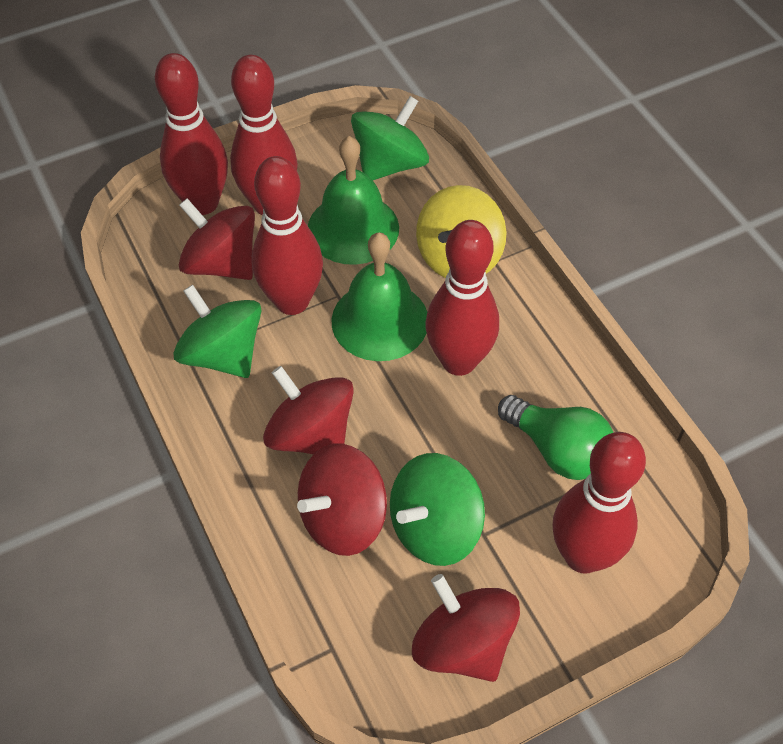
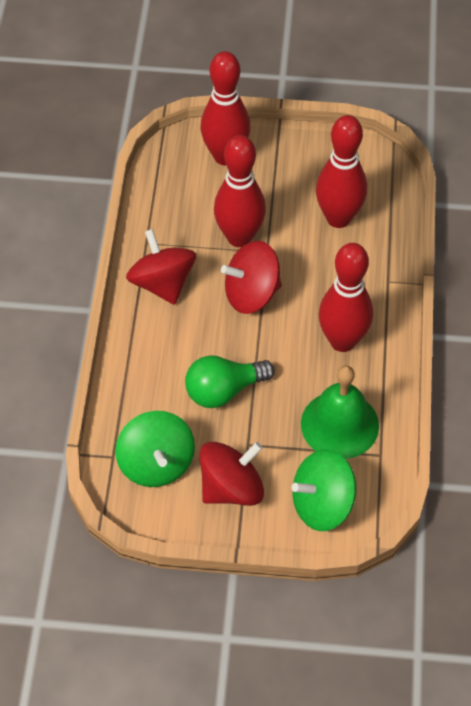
green bell: 2 -> 1
green spinning top: 3 -> 2
red bowling pin: 5 -> 4
red spinning top: 4 -> 3
yellow spinning top: 1 -> 0

